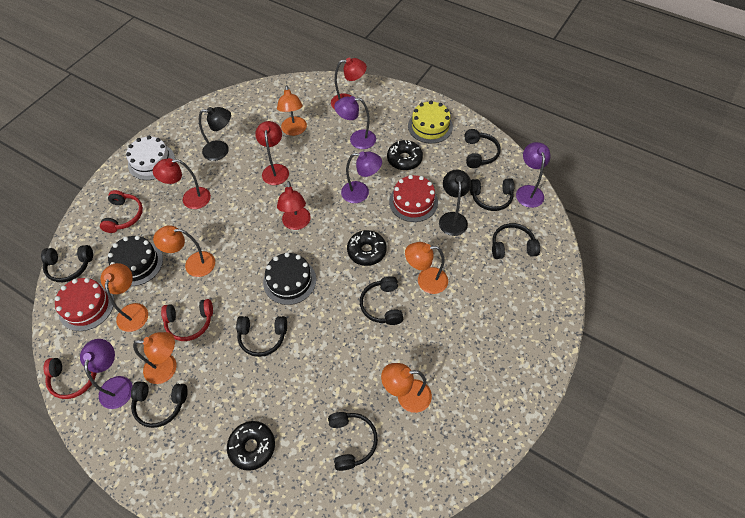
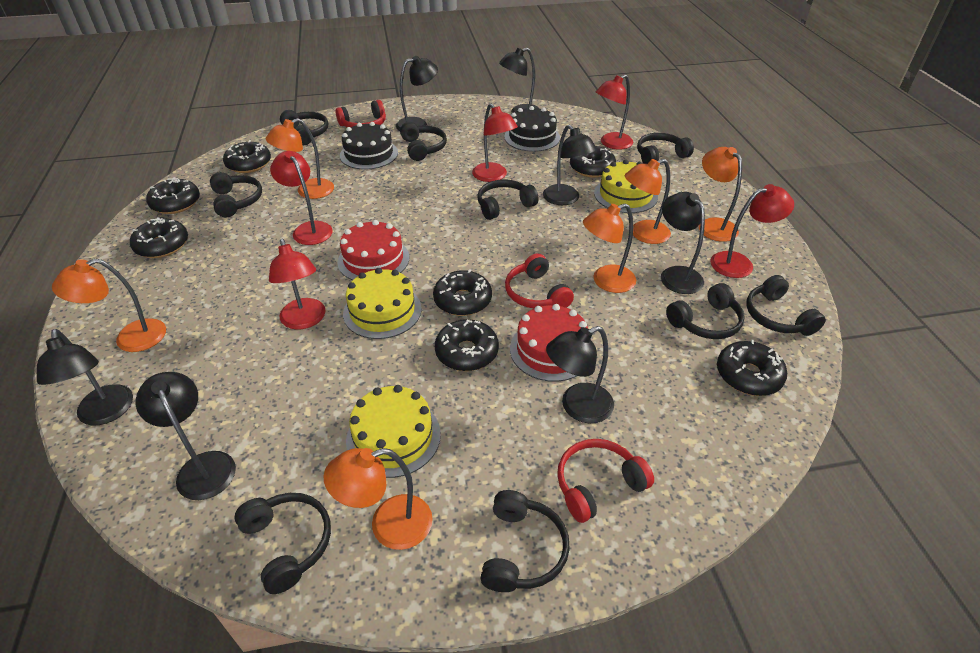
black donut: 3 -> 7
black headphones: 8 -> 9
black lamp: 2 -> 7
purple lamp: 4 -> 0
red lamp: 4 -> 5
white cake: 1 -> 0
yellow cake: 1 -> 3

